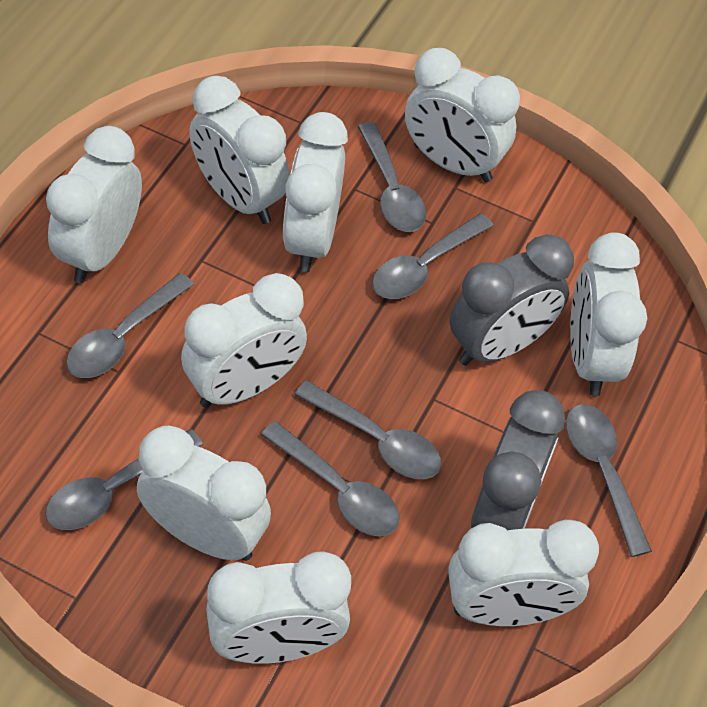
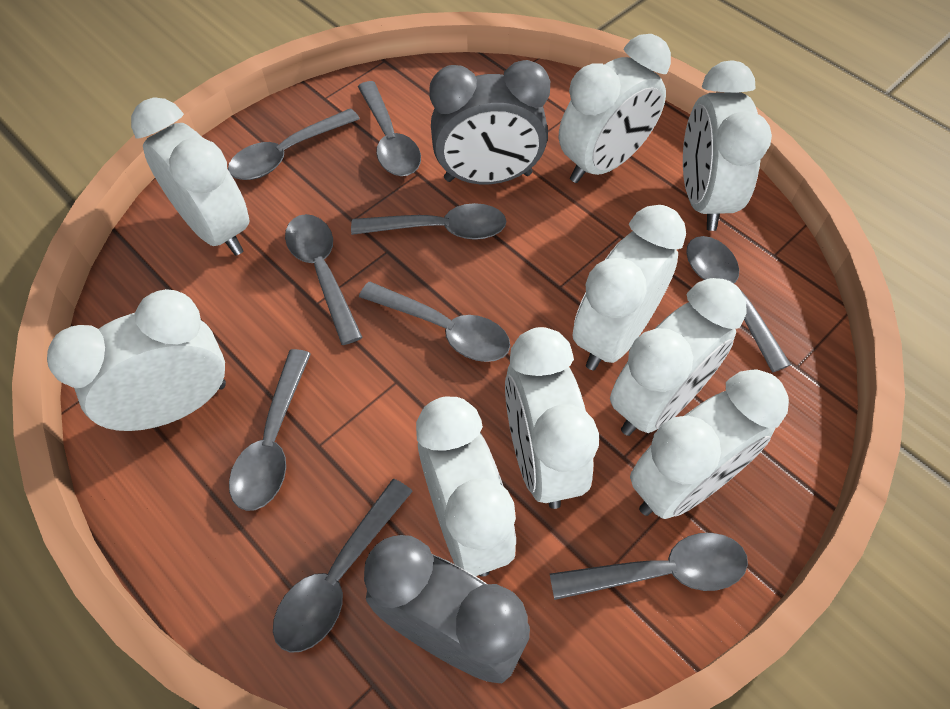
grey spoon: 7 -> 9

